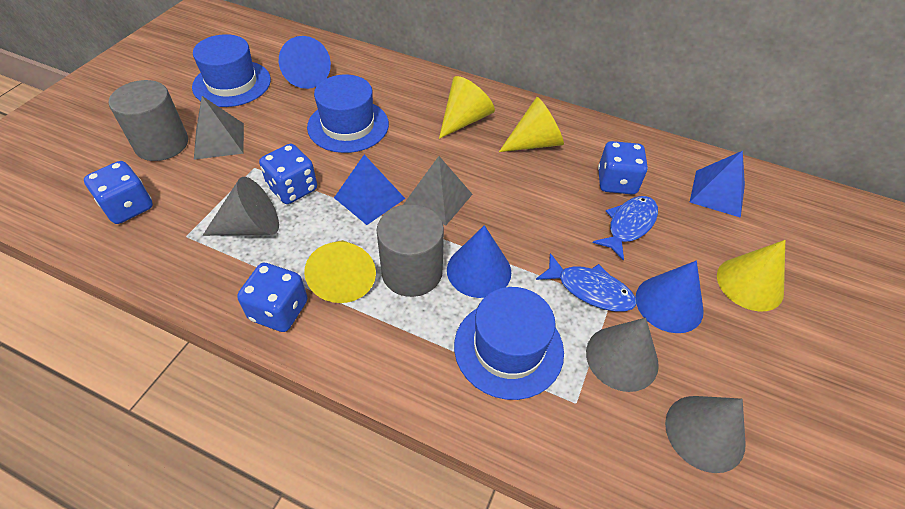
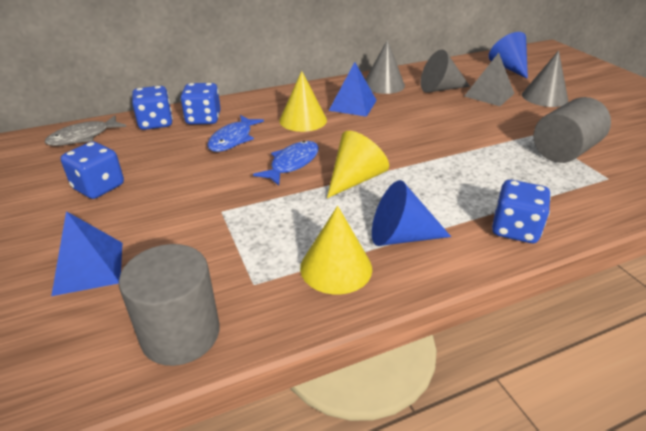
blue cone: 3 -> 2
blue hat: 3 -> 0
grey fish: 0 -> 1
grey pyramid: 2 -> 1
yellow cone: 4 -> 3

